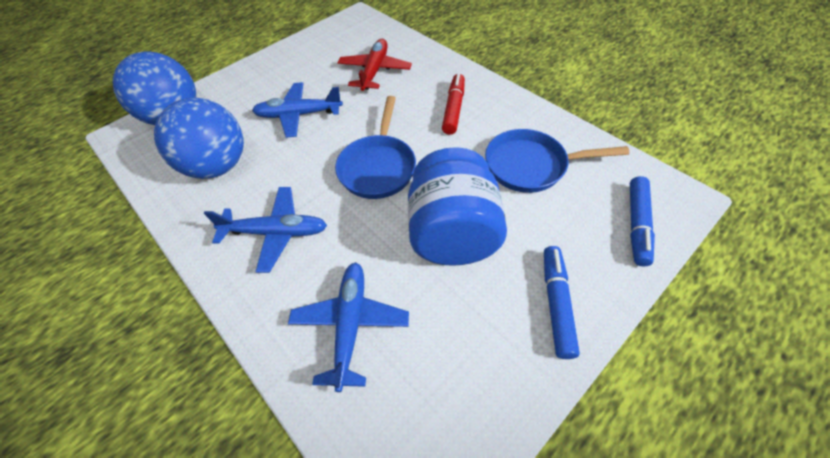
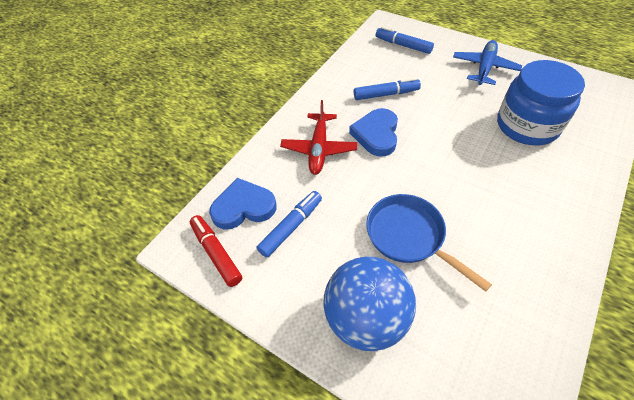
blue ball: 2 -> 1
blue heart: 0 -> 2
blue marker: 2 -> 3
blue pan: 2 -> 1
blue plane: 3 -> 1

